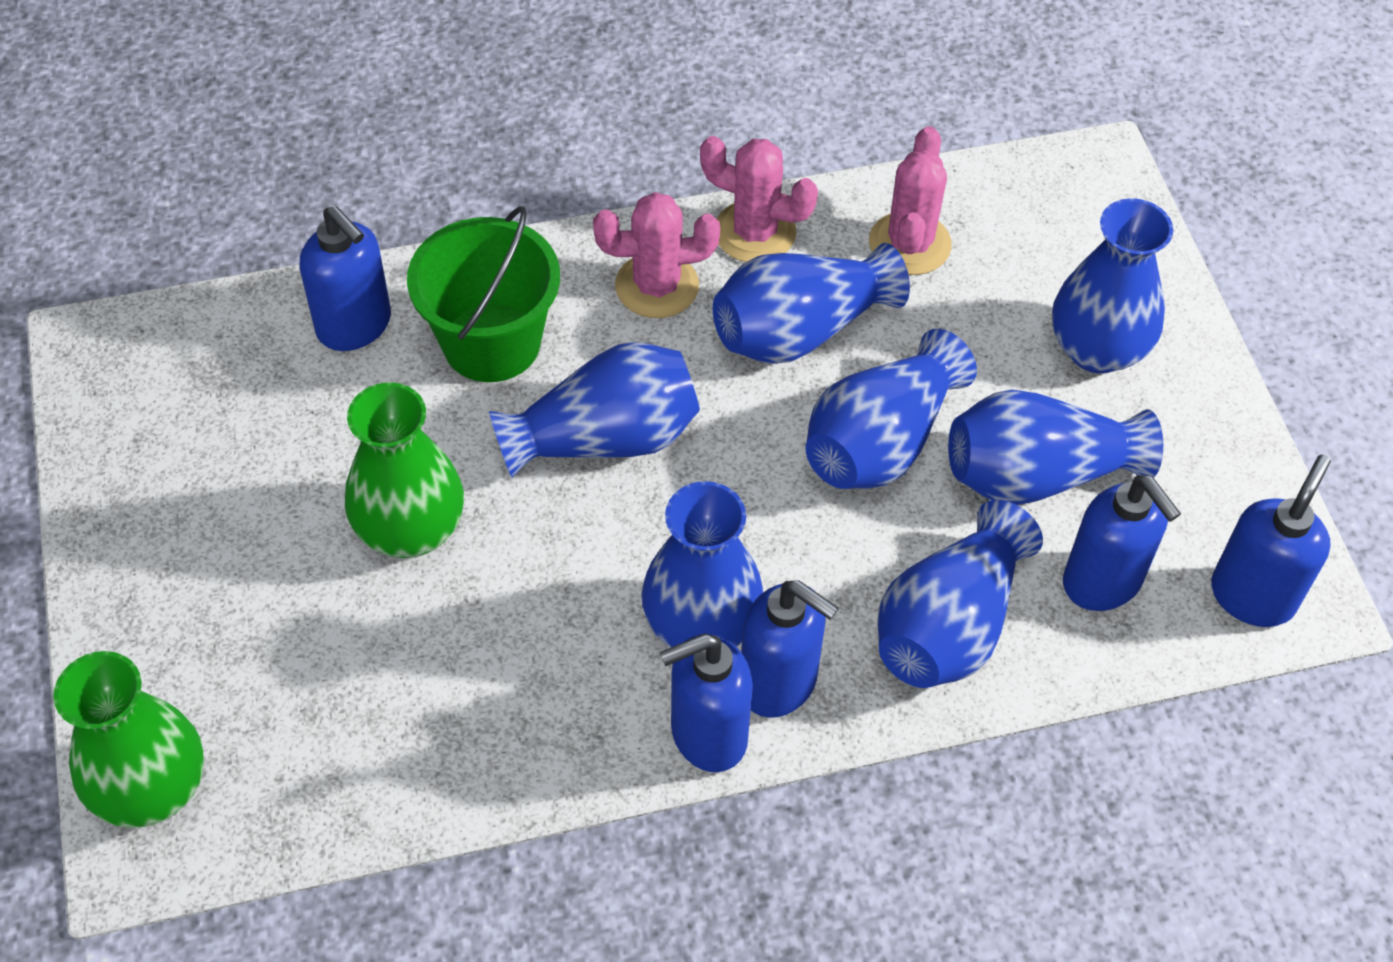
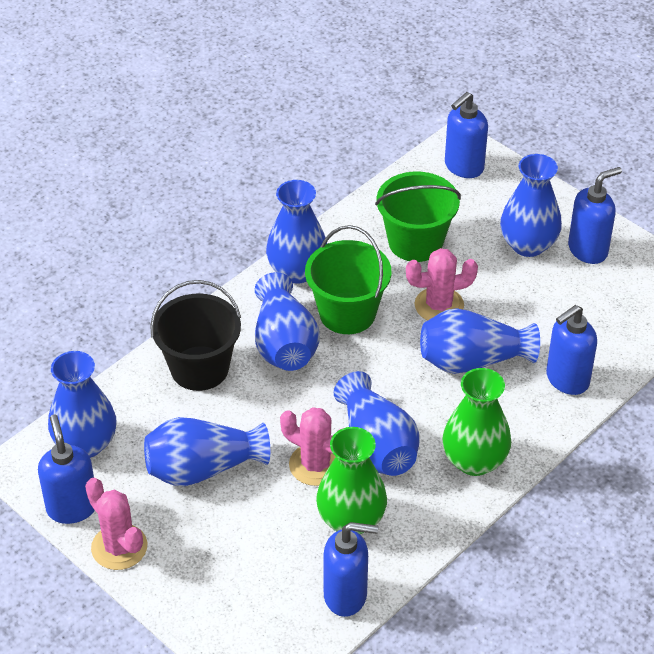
black bucket: 0 -> 1
green bucket: 1 -> 2

